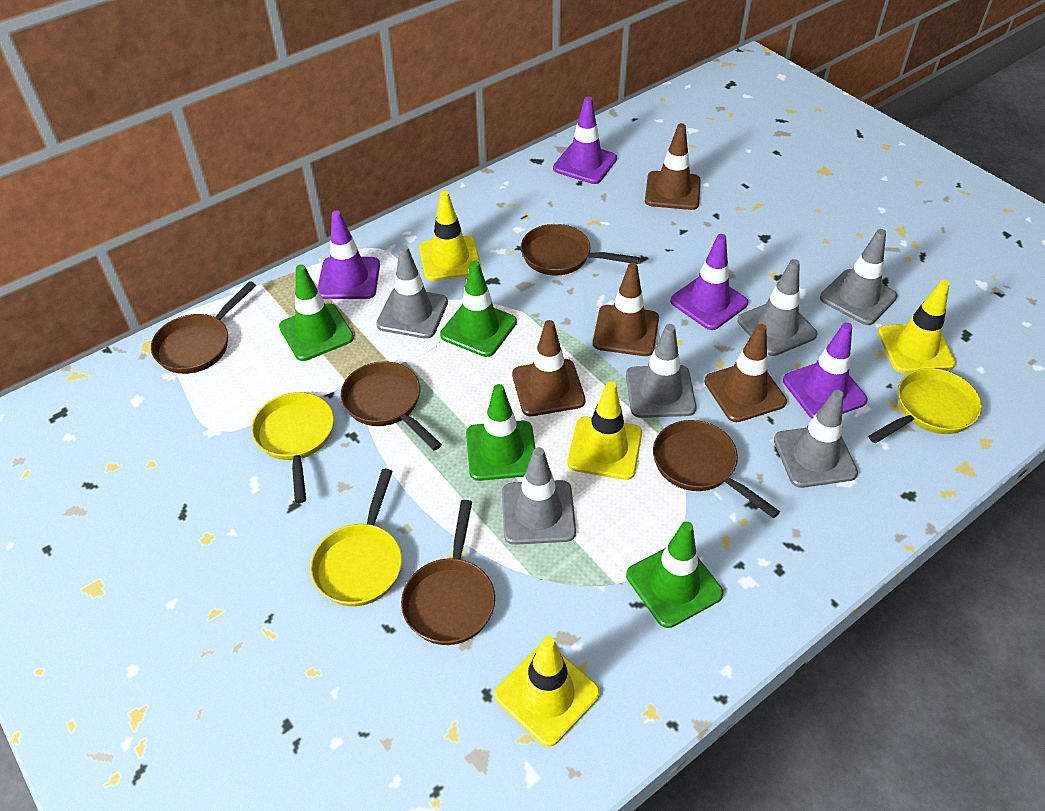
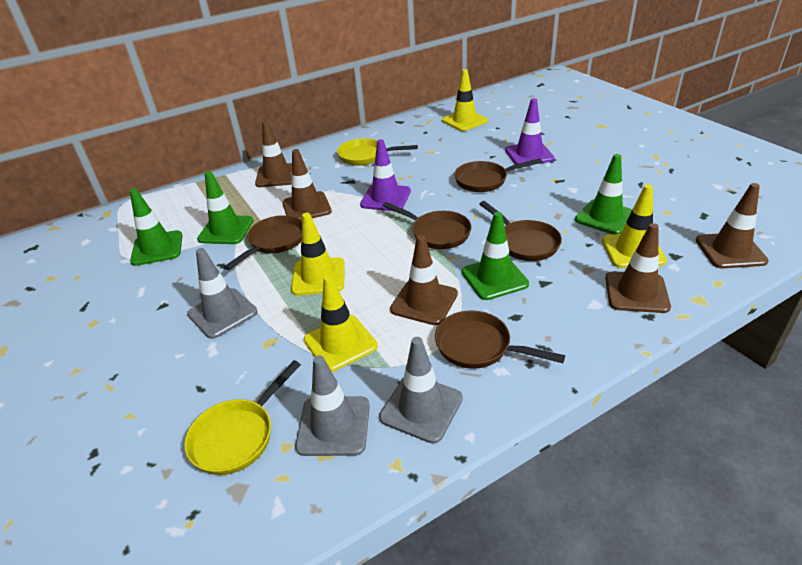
brown traffic cone: 4 -> 5
grey traffic cone: 6 -> 3
purple traffic cone: 4 -> 2
yellow pan: 3 -> 2

